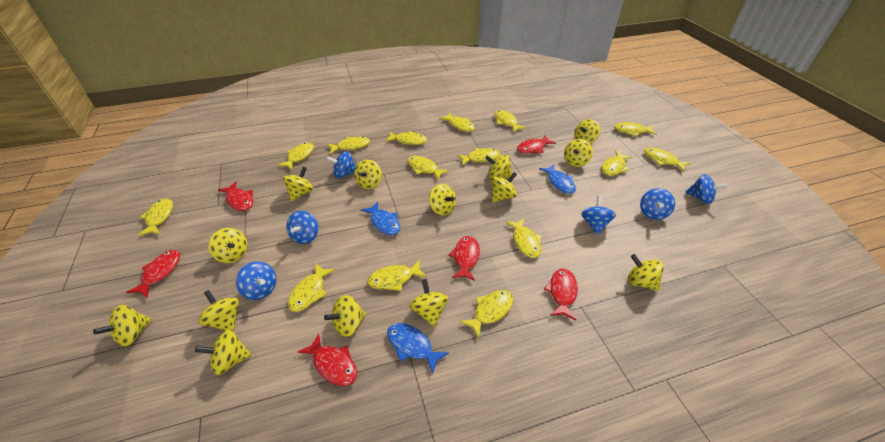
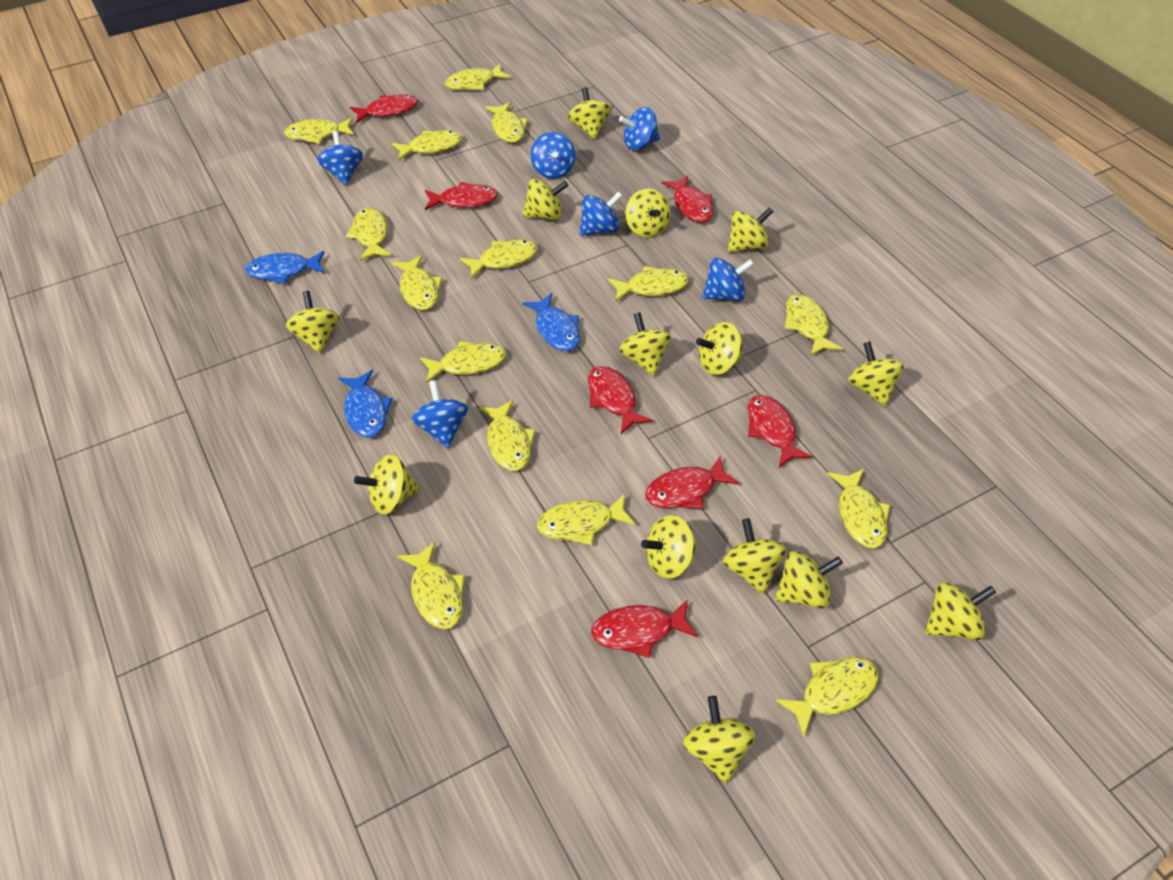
red fish: 6 -> 7

